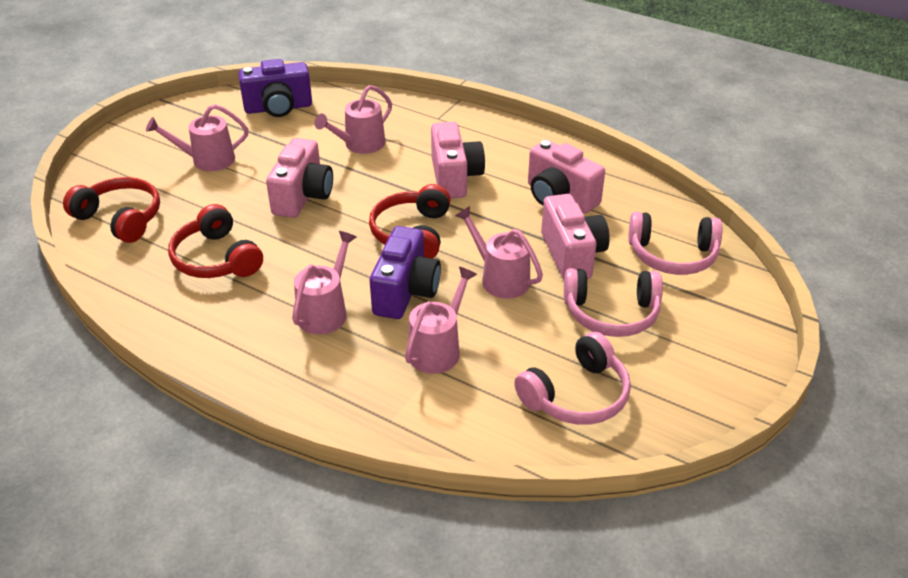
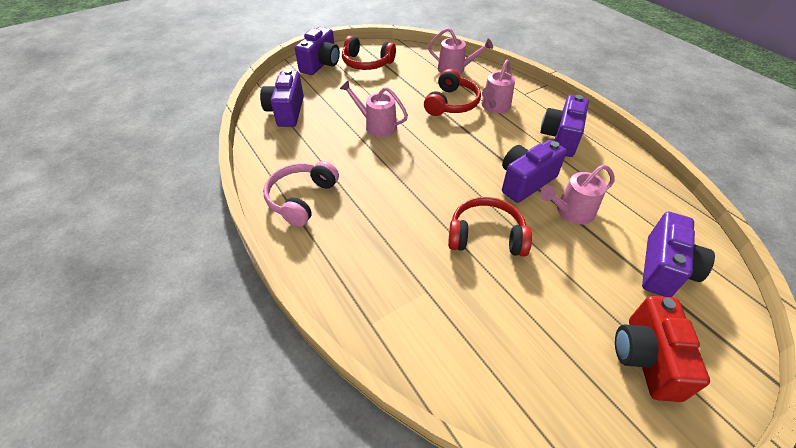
pink camera: 4 -> 0
pink headphones: 3 -> 1
pink watering can: 5 -> 4
purple camera: 2 -> 5
red camera: 0 -> 1

